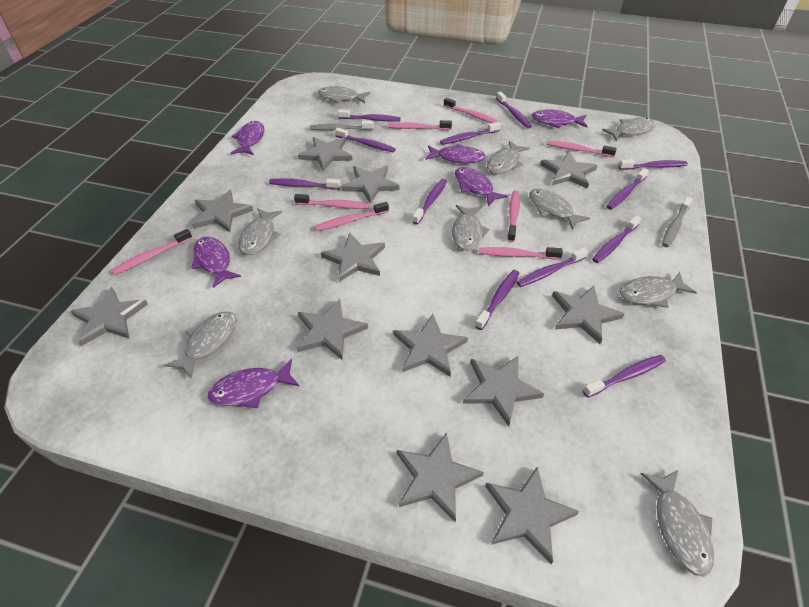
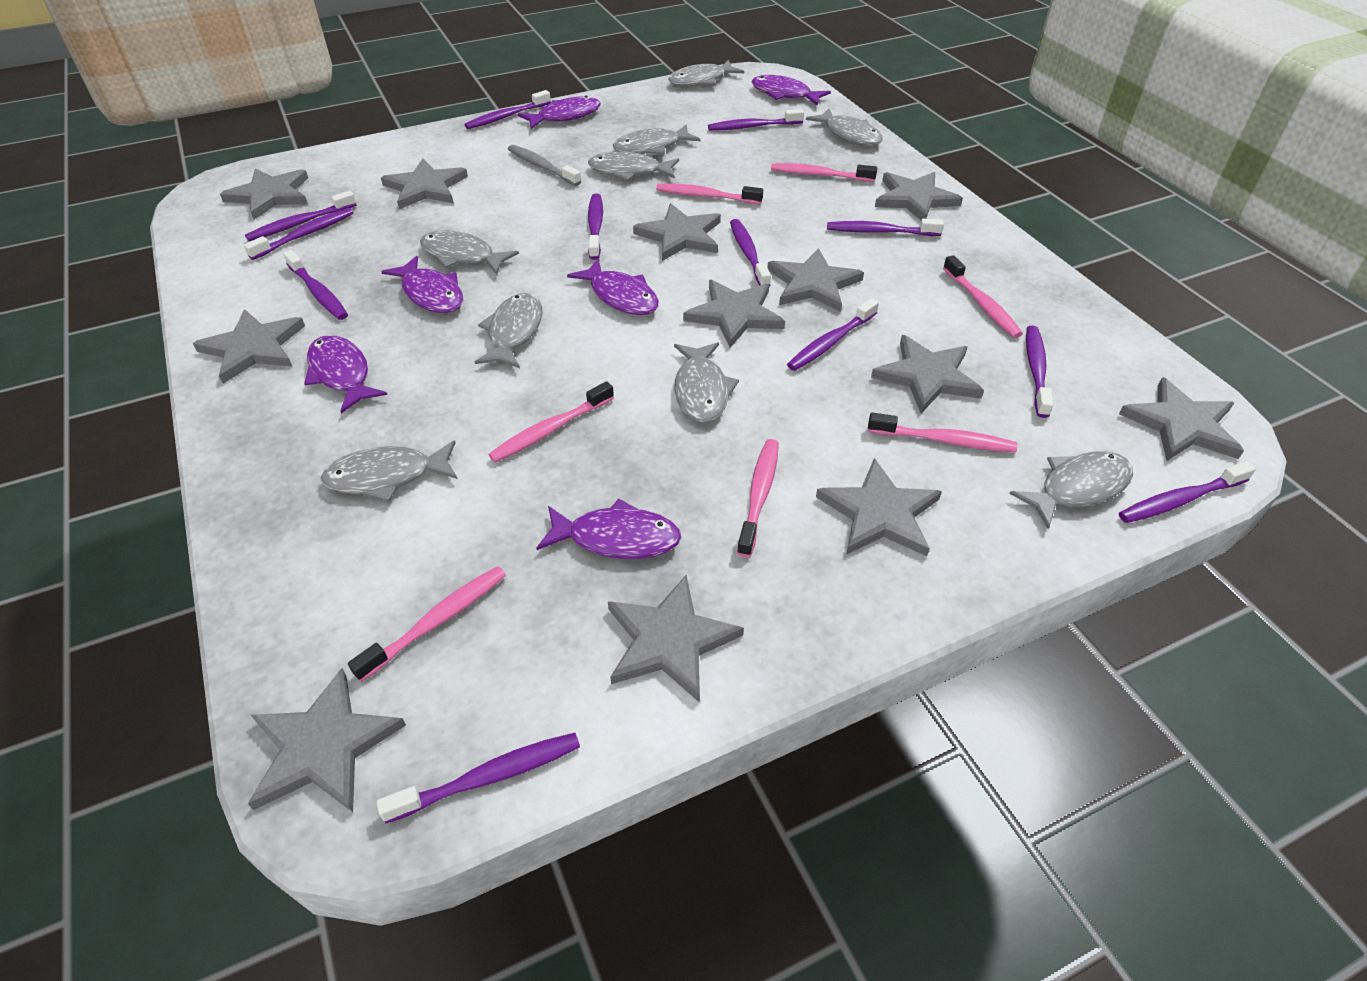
grey toothbrush: 2 -> 1
pink toothbrush: 8 -> 7

